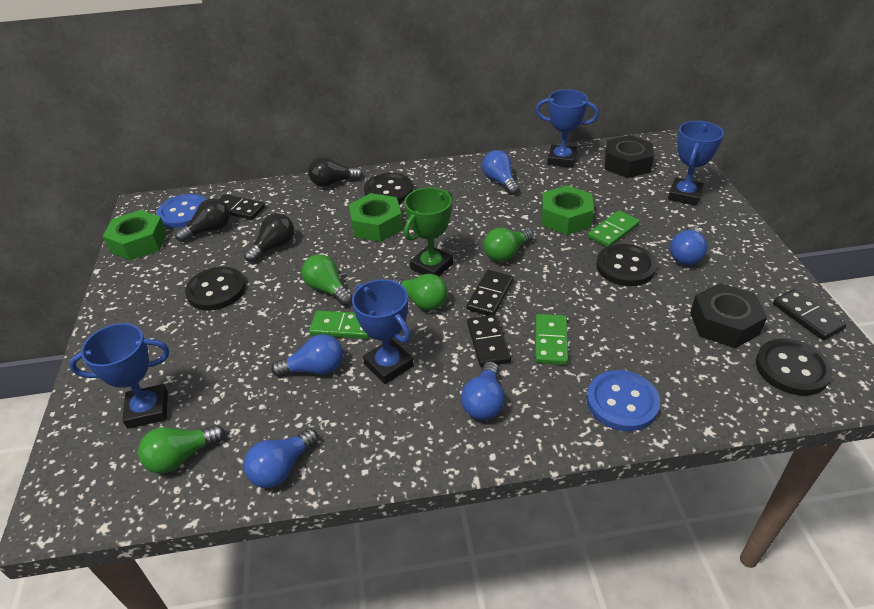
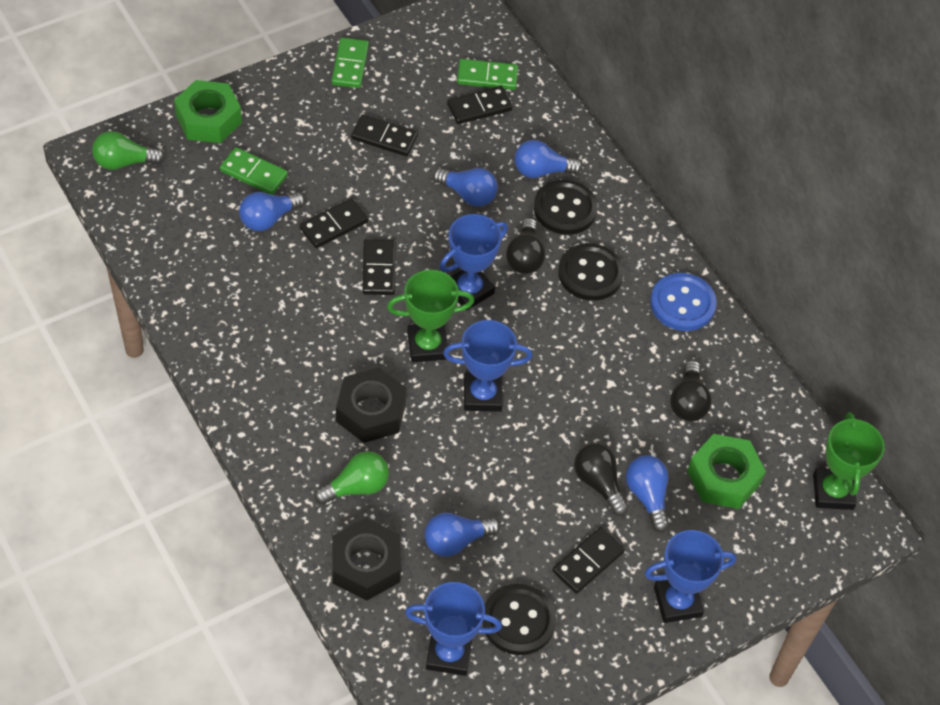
black button: 4 -> 3
black domino: 4 -> 5
blue button: 2 -> 1
green light bulb: 4 -> 2
green nut: 3 -> 2
green trophy: 1 -> 2

